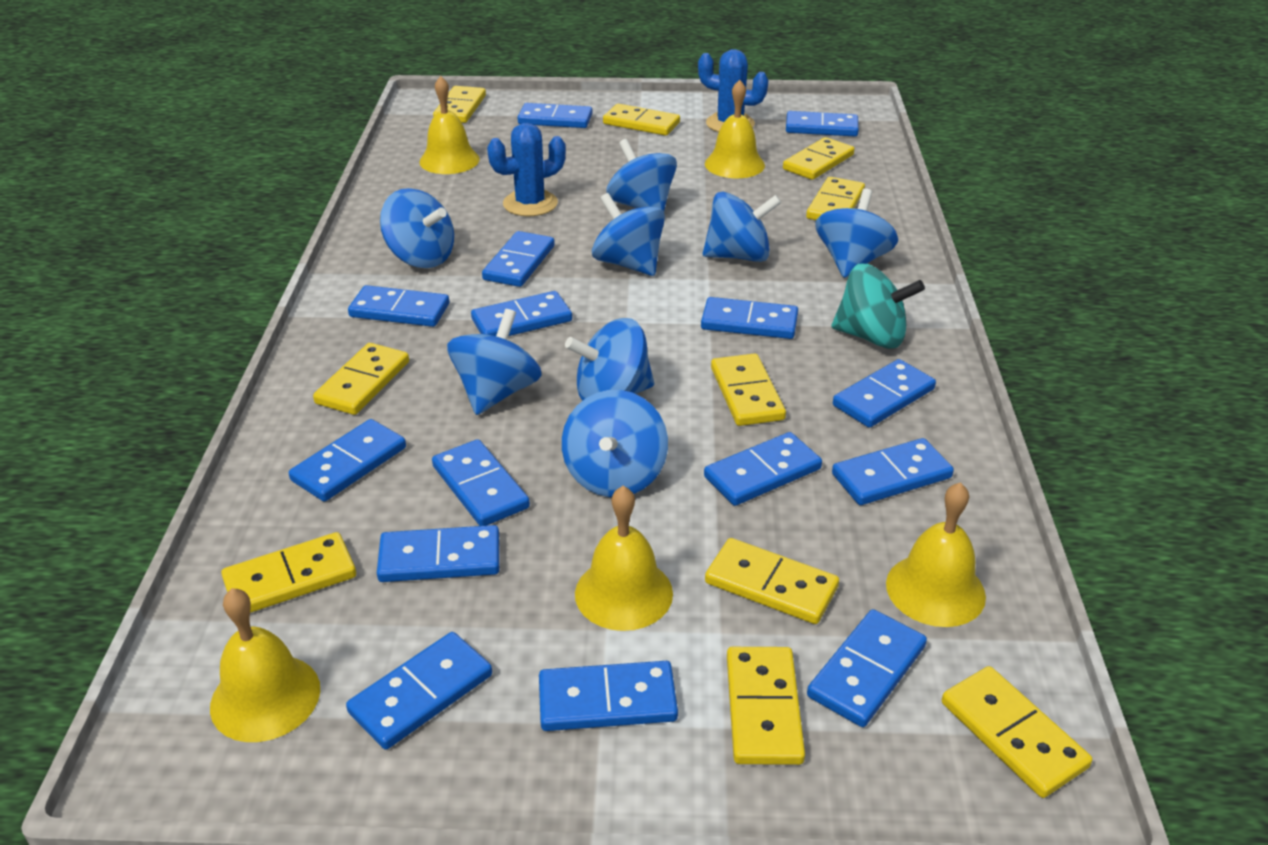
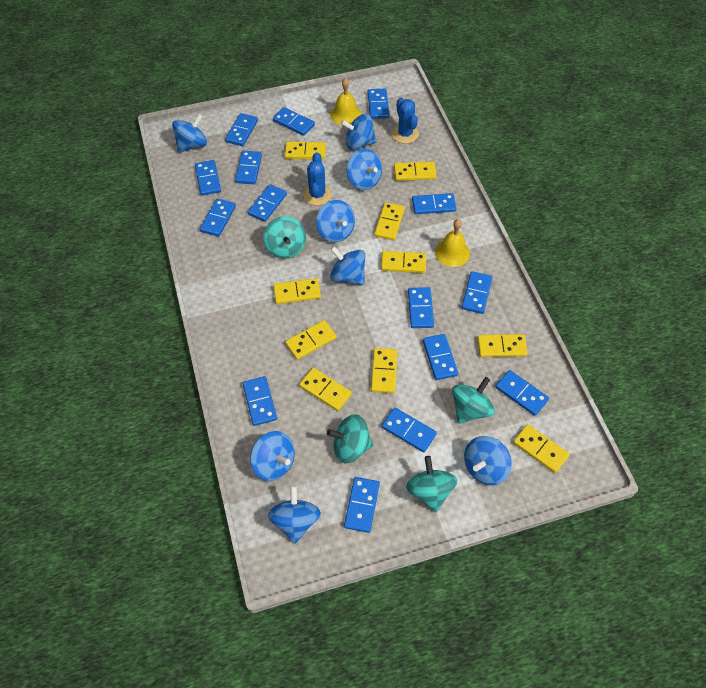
turquoise spinning top: 1 -> 4
yellow bell: 5 -> 2

